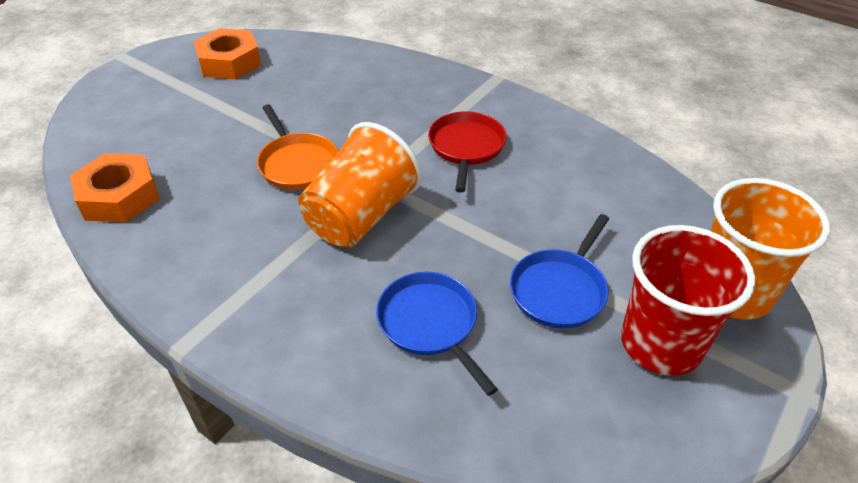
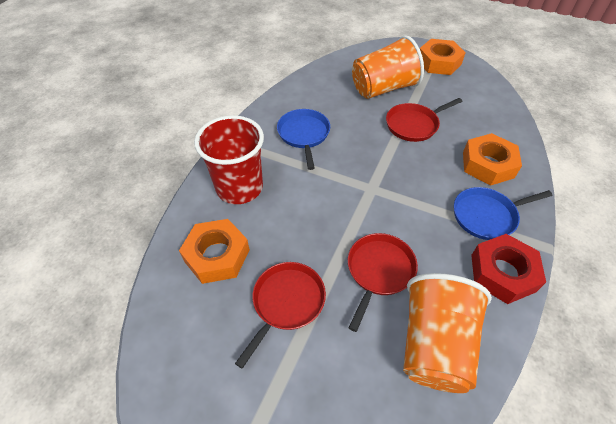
orange nut: 2 -> 3
orange pan: 1 -> 0
red nut: 0 -> 1
red pan: 1 -> 3

